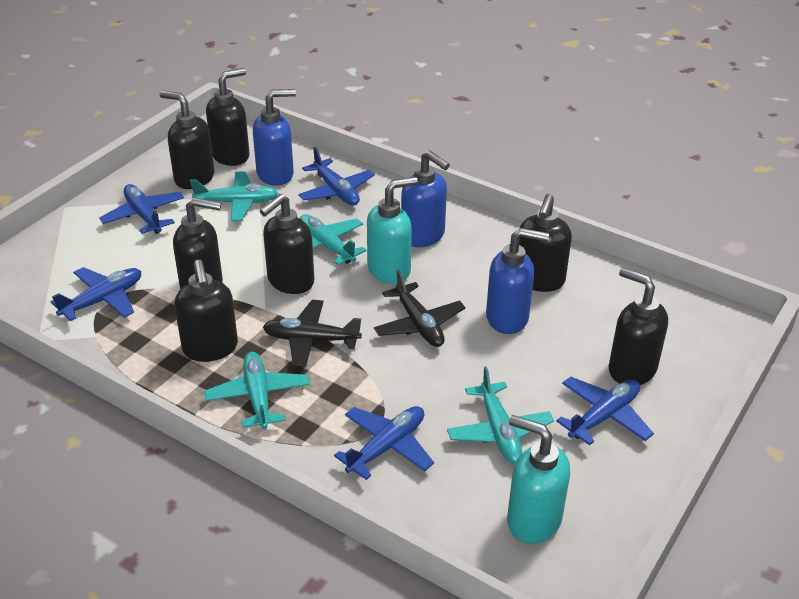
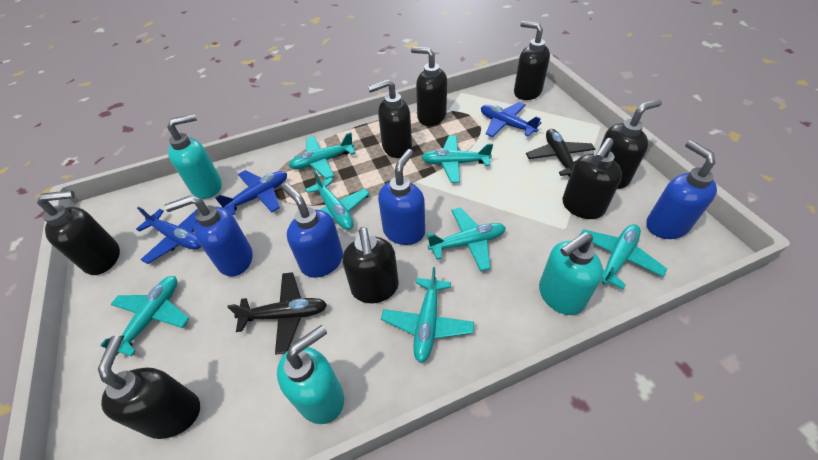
black soap dispenser: 7 -> 8
blue plane: 5 -> 3
blue soap dispenser: 3 -> 4
turquoise plane: 4 -> 7
turquoise soap dispenser: 2 -> 3

